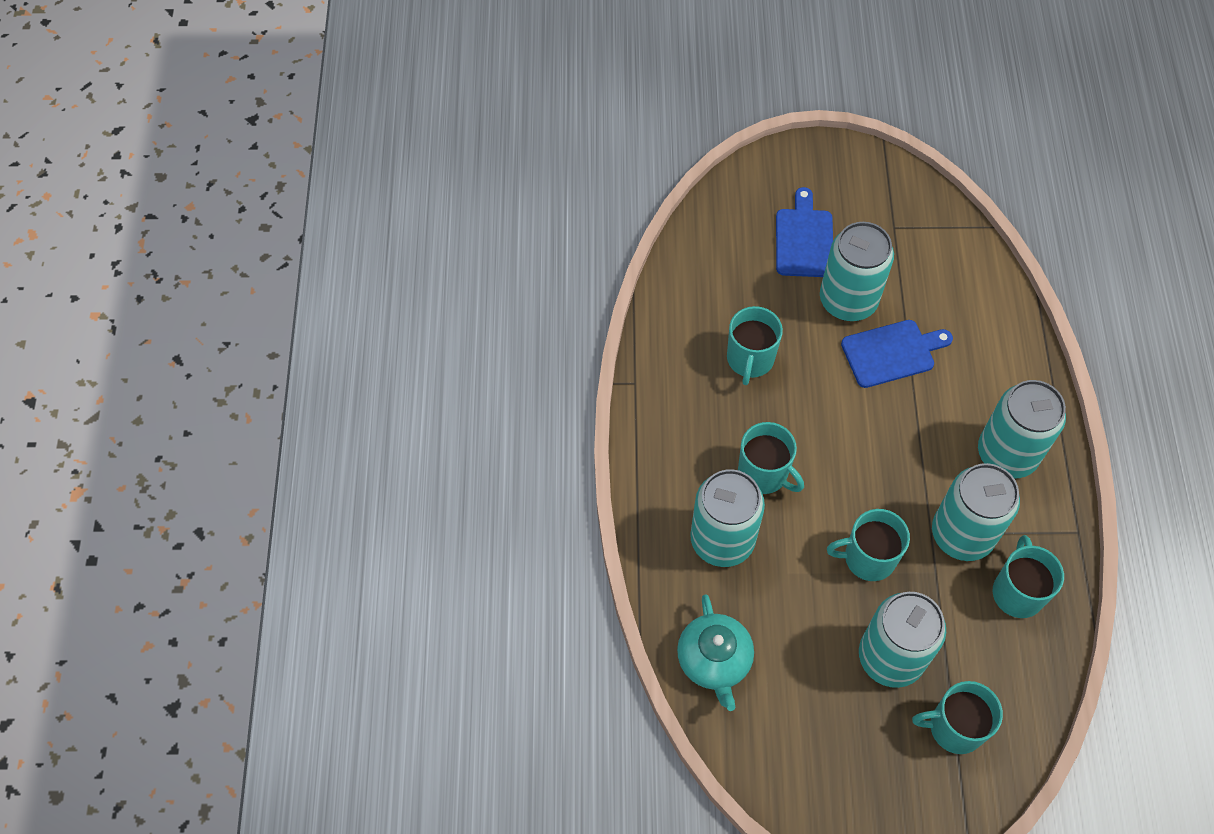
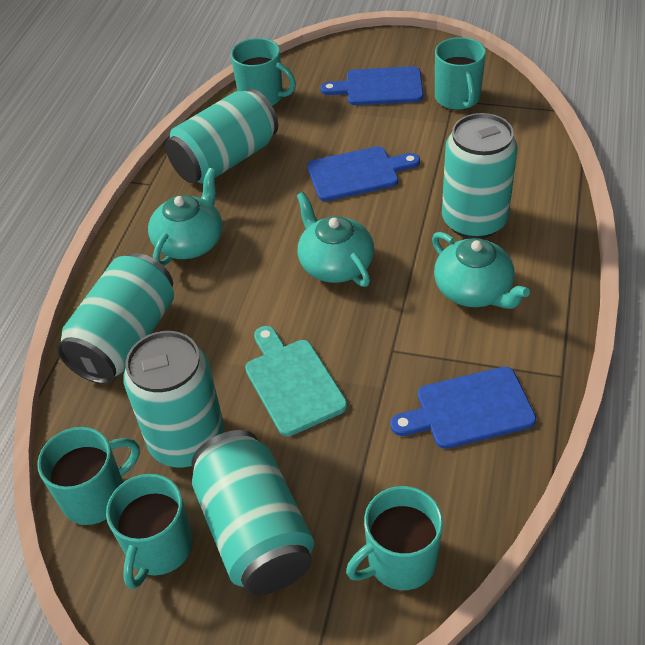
blue cutting board: 2 -> 3
turquoise cutting board: 0 -> 1
turquoise teapot: 1 -> 3

